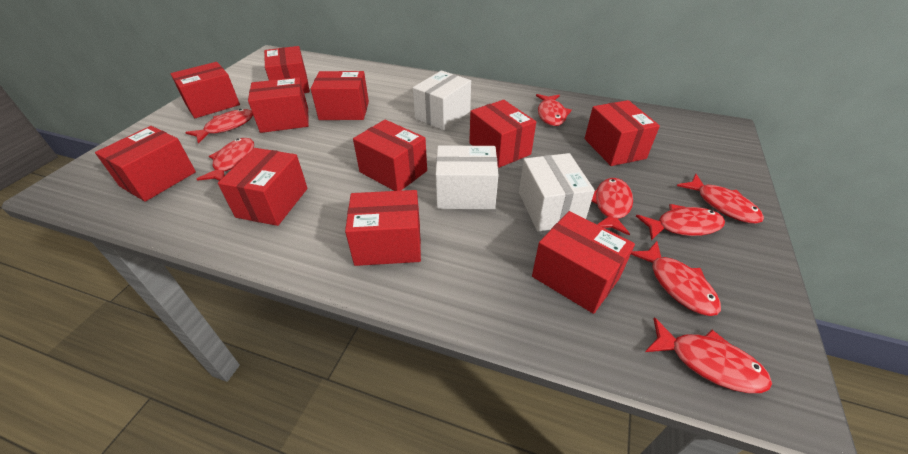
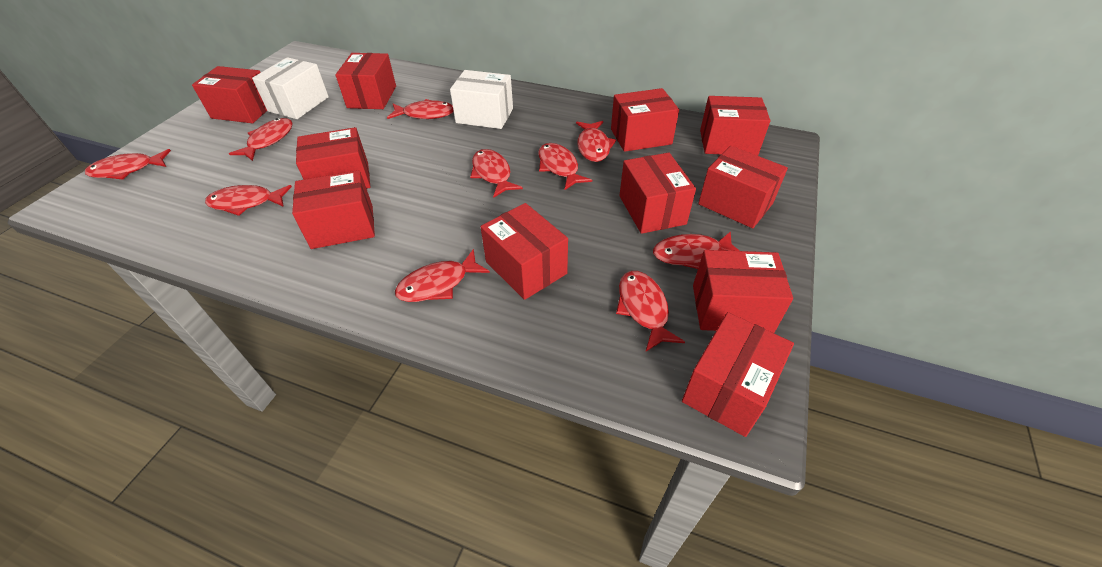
red fish: 8 -> 10
white box: 3 -> 2

